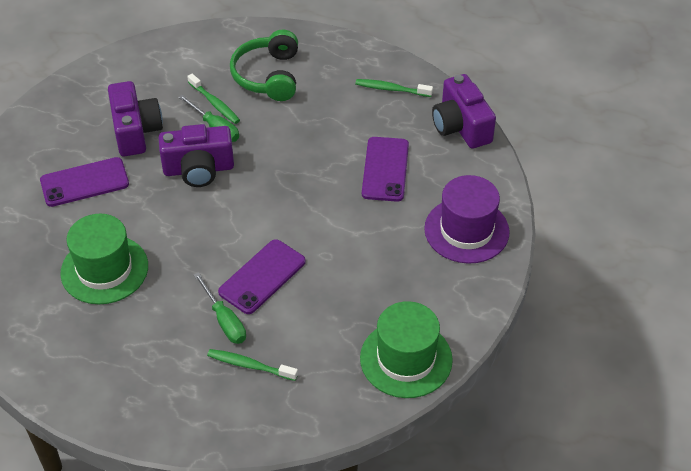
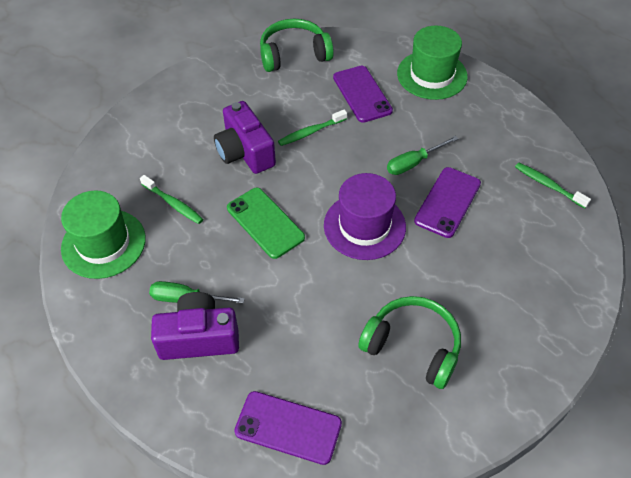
green headphones: 1 -> 2
green phone: 0 -> 1
purple camera: 3 -> 2

